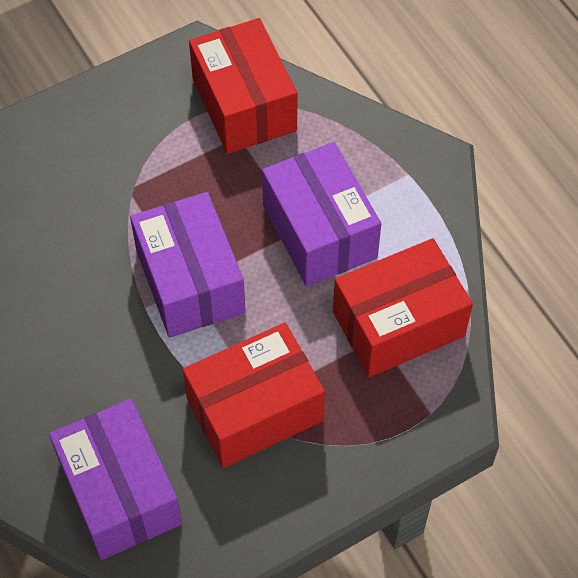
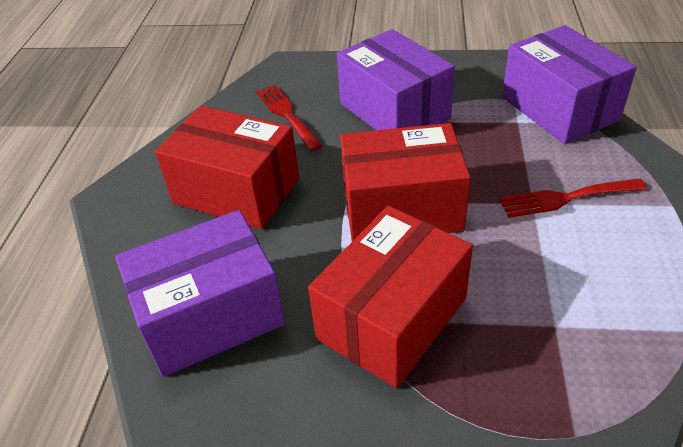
red fork: 0 -> 2

